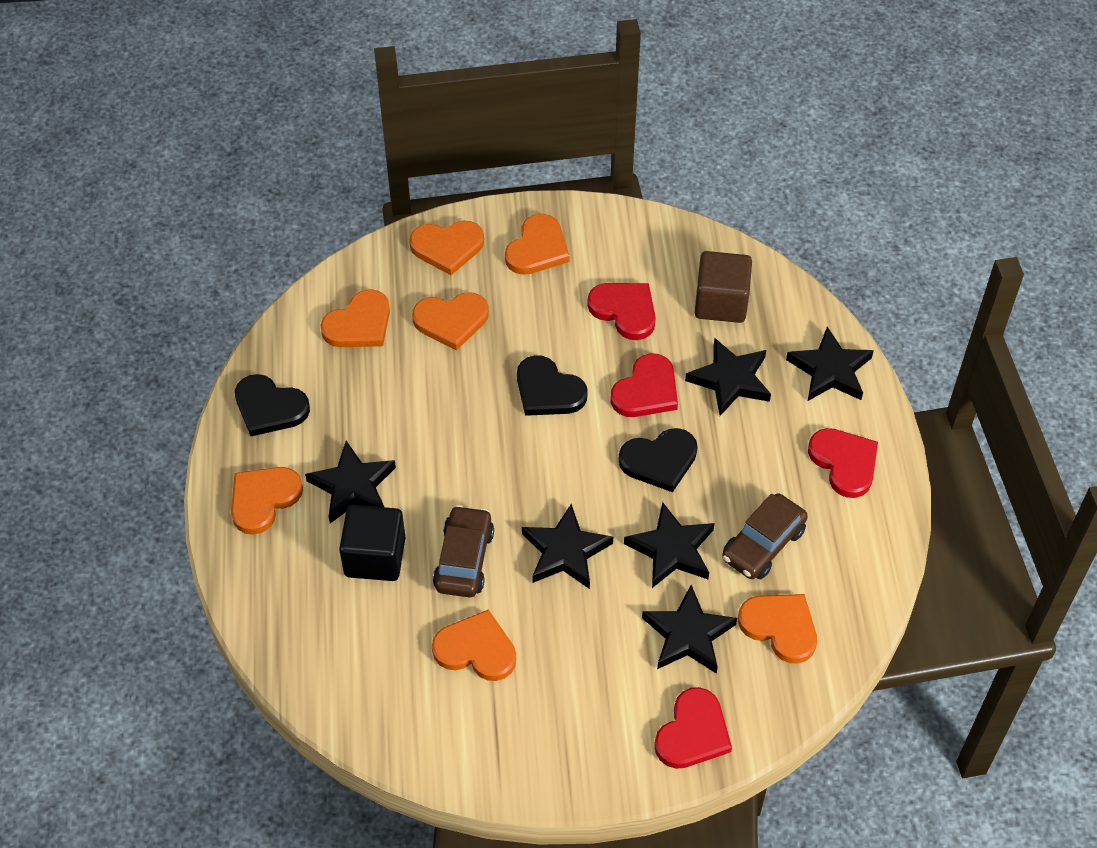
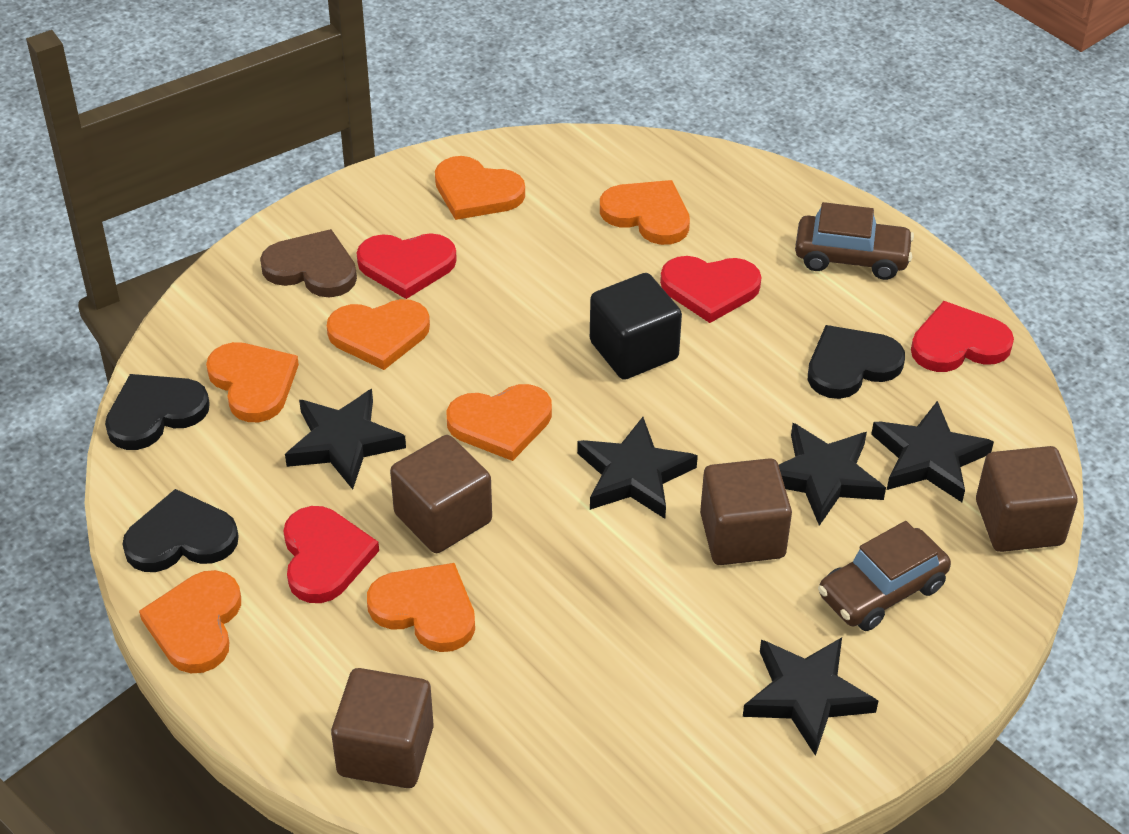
black star: 6 -> 5
brown cube: 1 -> 4
brown heart: 0 -> 1

